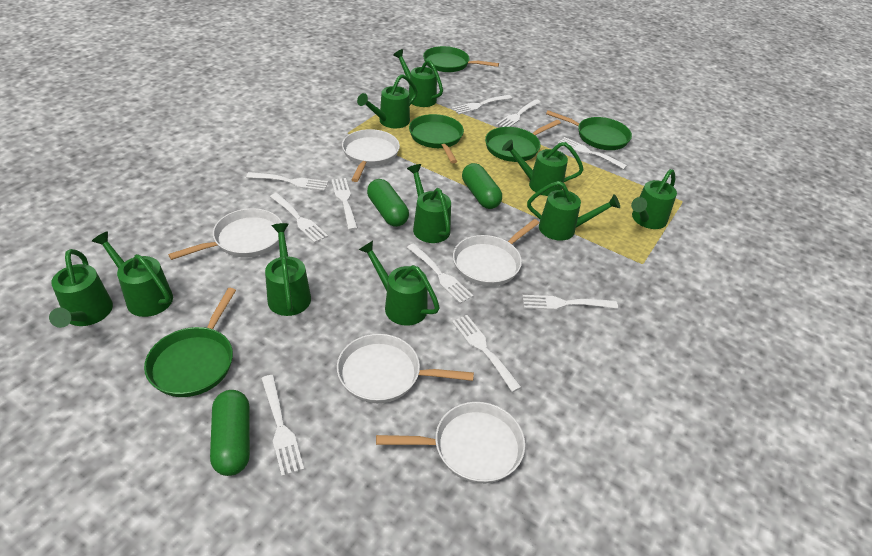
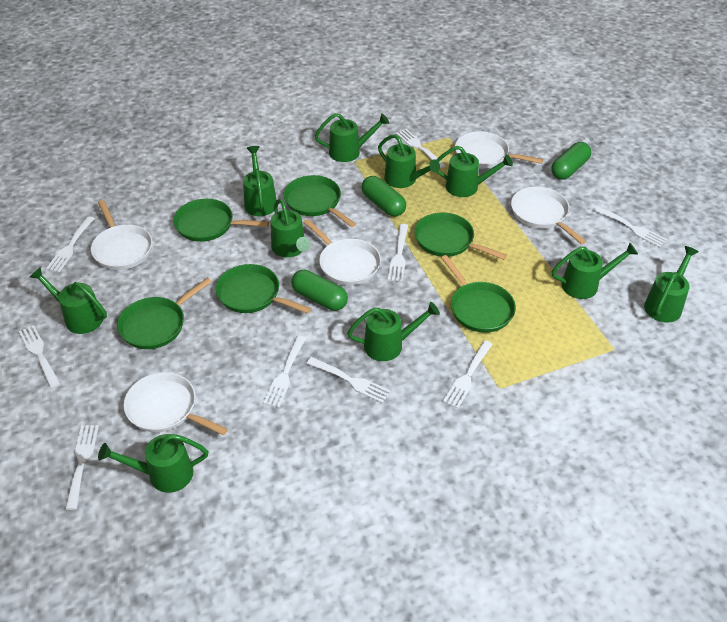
green pan: 5 -> 6
white fork: 10 -> 9

